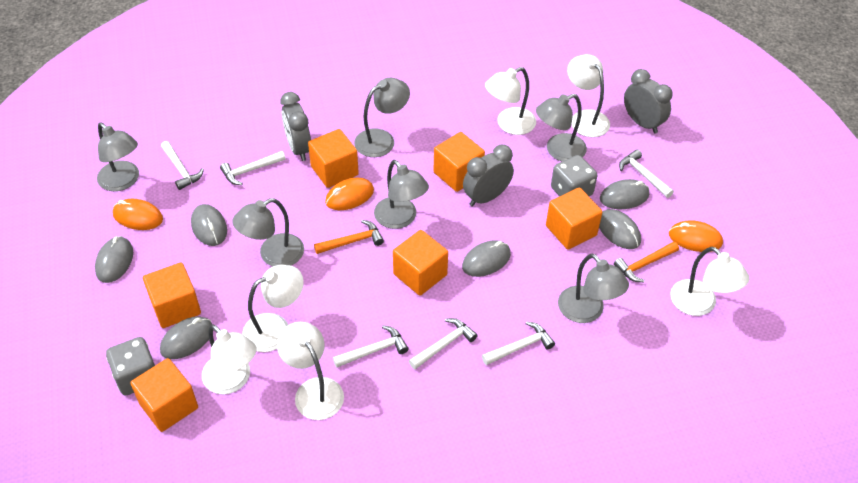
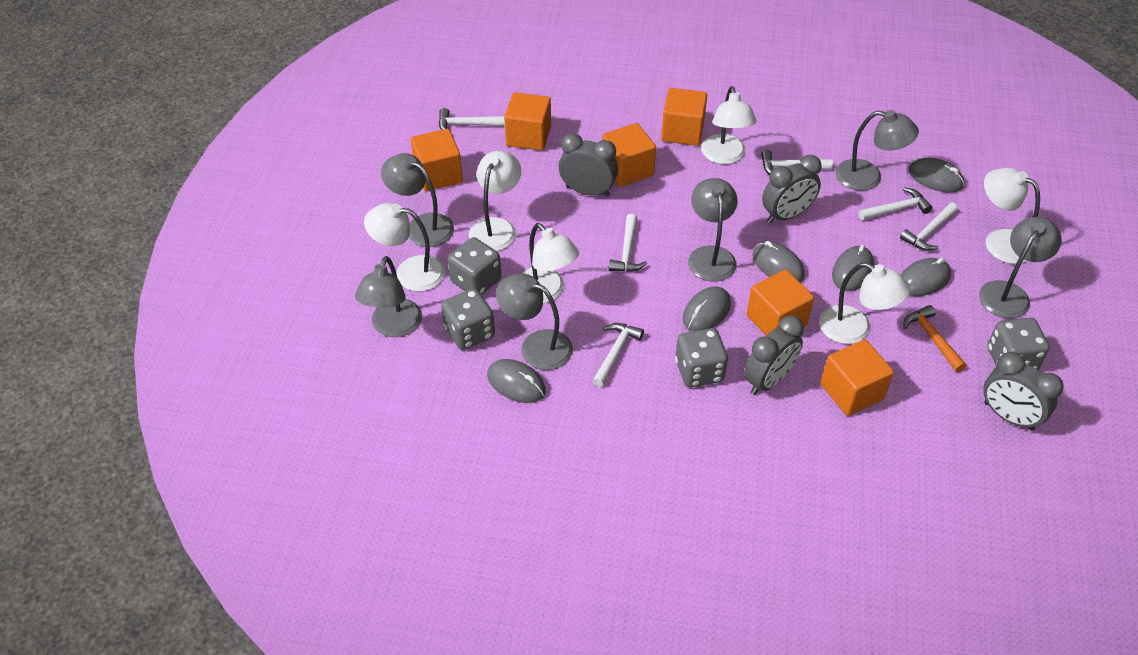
grey clock: 3 -> 4
grey dice: 2 -> 4
orange hammer: 2 -> 1
orange mouse: 3 -> 0

